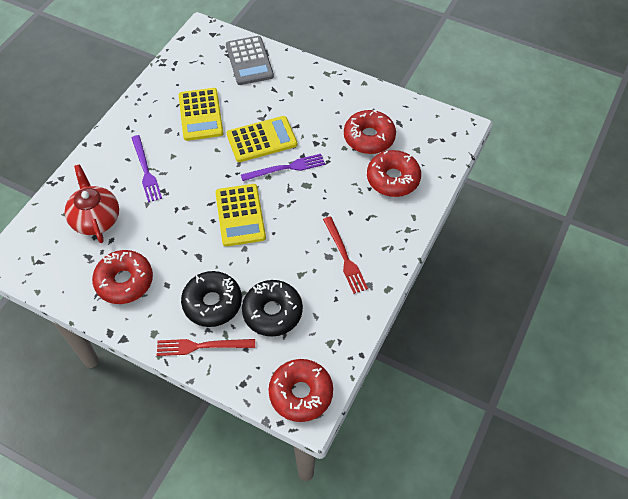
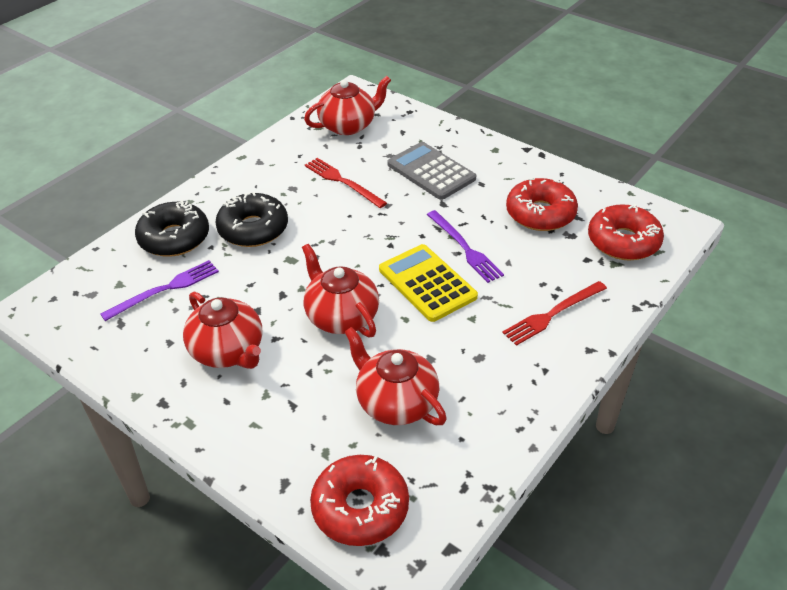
red donut: 4 -> 3
red teapot: 1 -> 4
yellow calculator: 3 -> 1

